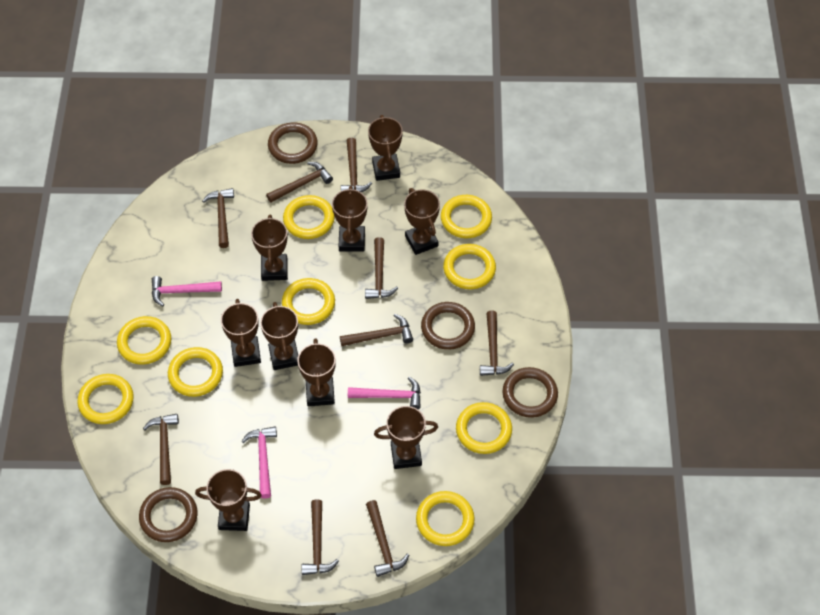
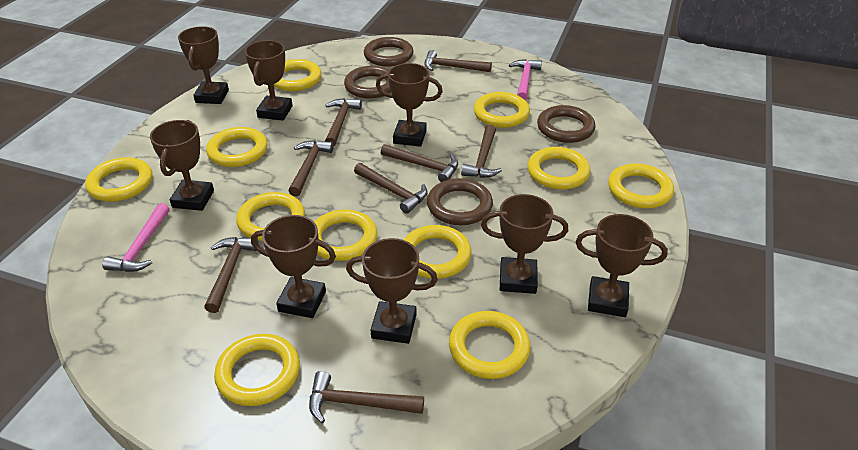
brown hammer: 9 -> 8
brown trophy: 9 -> 8
pink hammer: 3 -> 2
yellow ring: 9 -> 11

